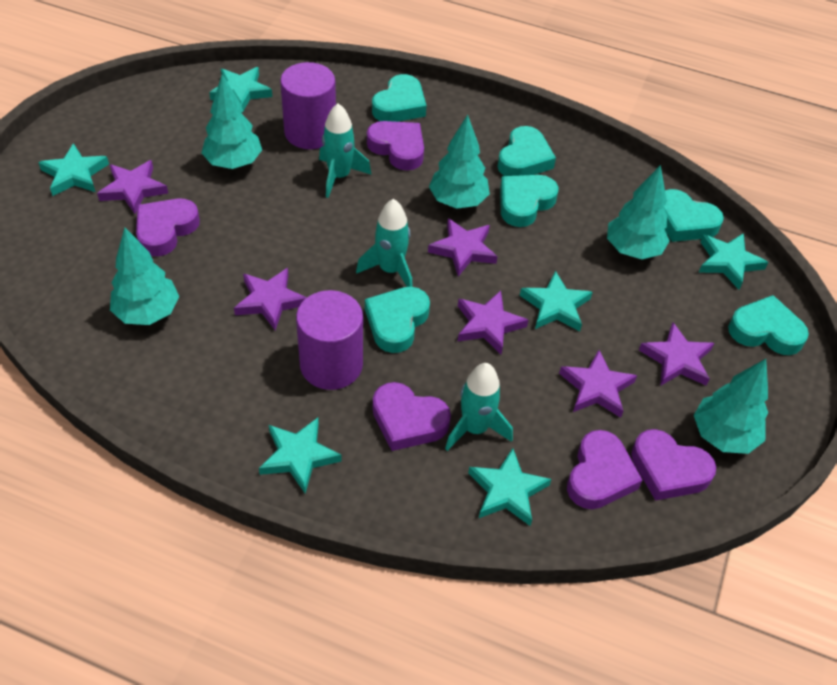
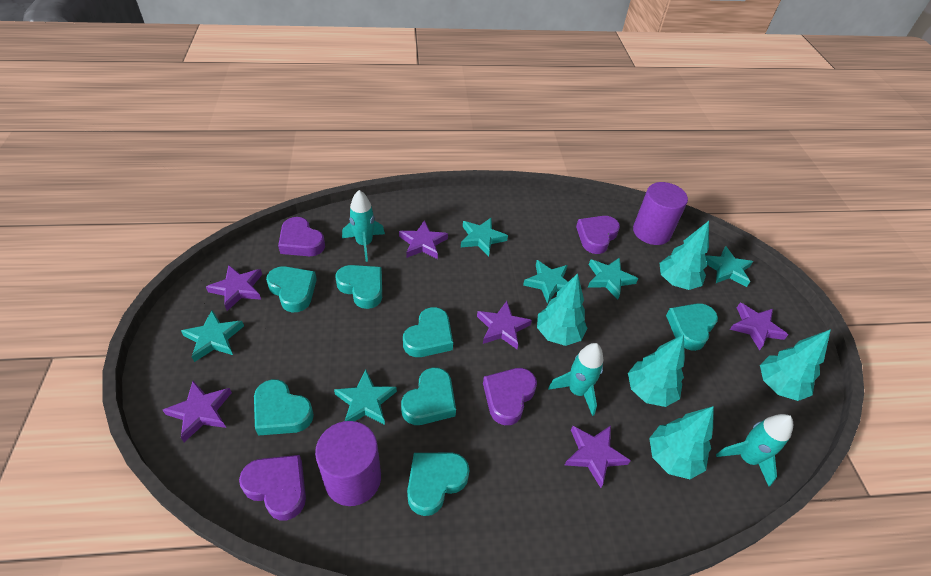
purple heart: 5 -> 4
turquoise heart: 6 -> 7

